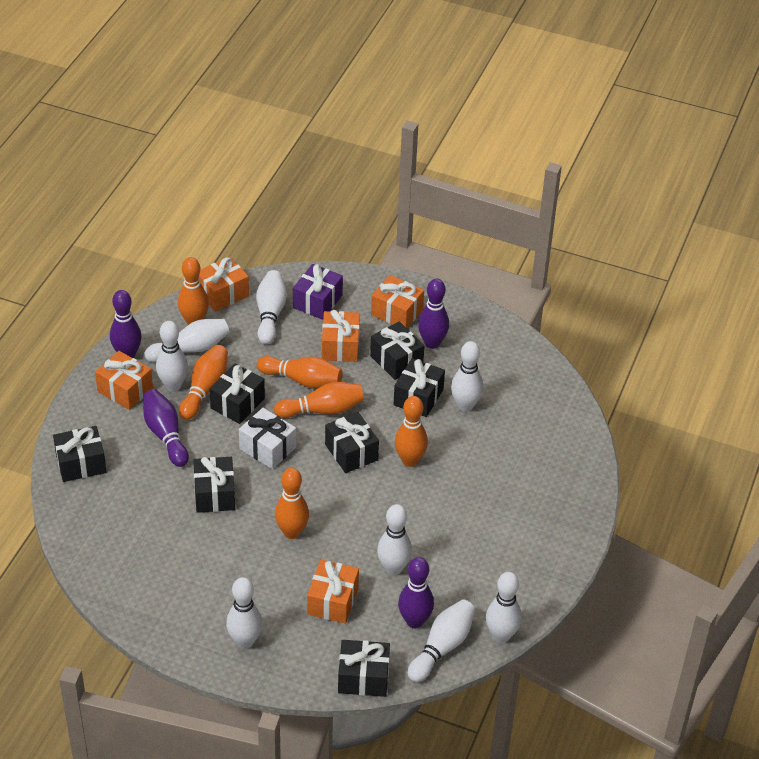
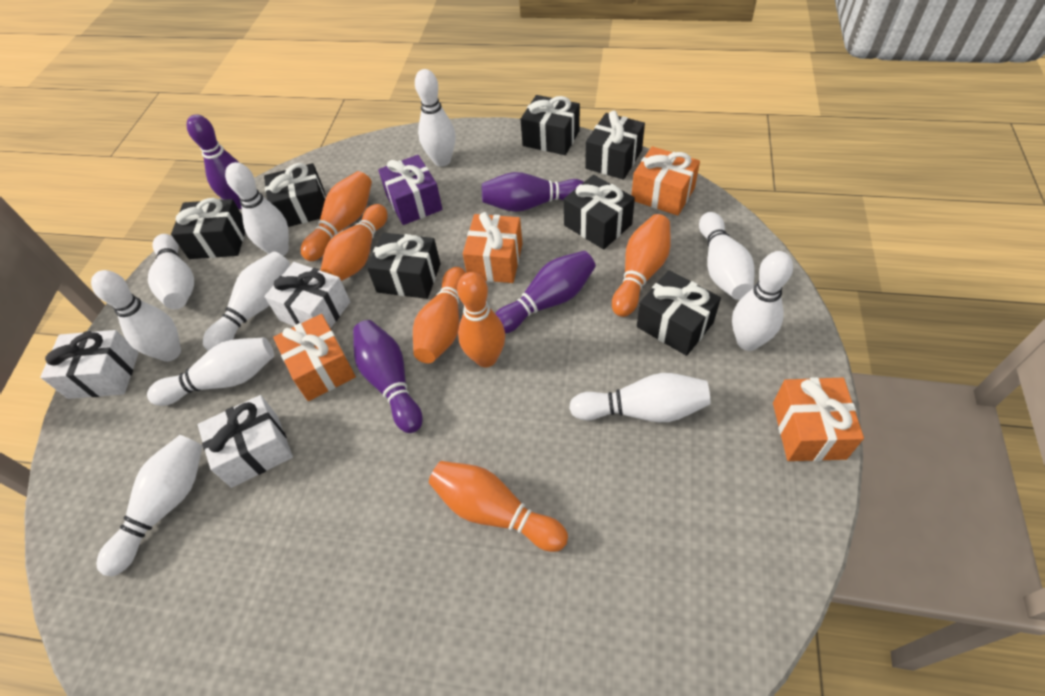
orange gift: 5 -> 4
white bowling pin: 8 -> 10
white gift: 1 -> 3

